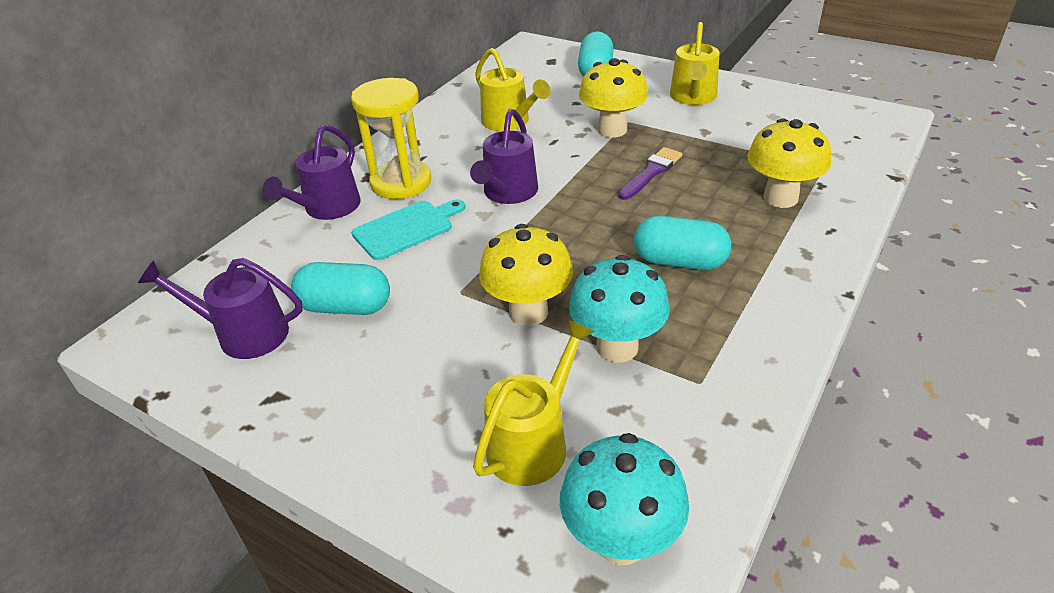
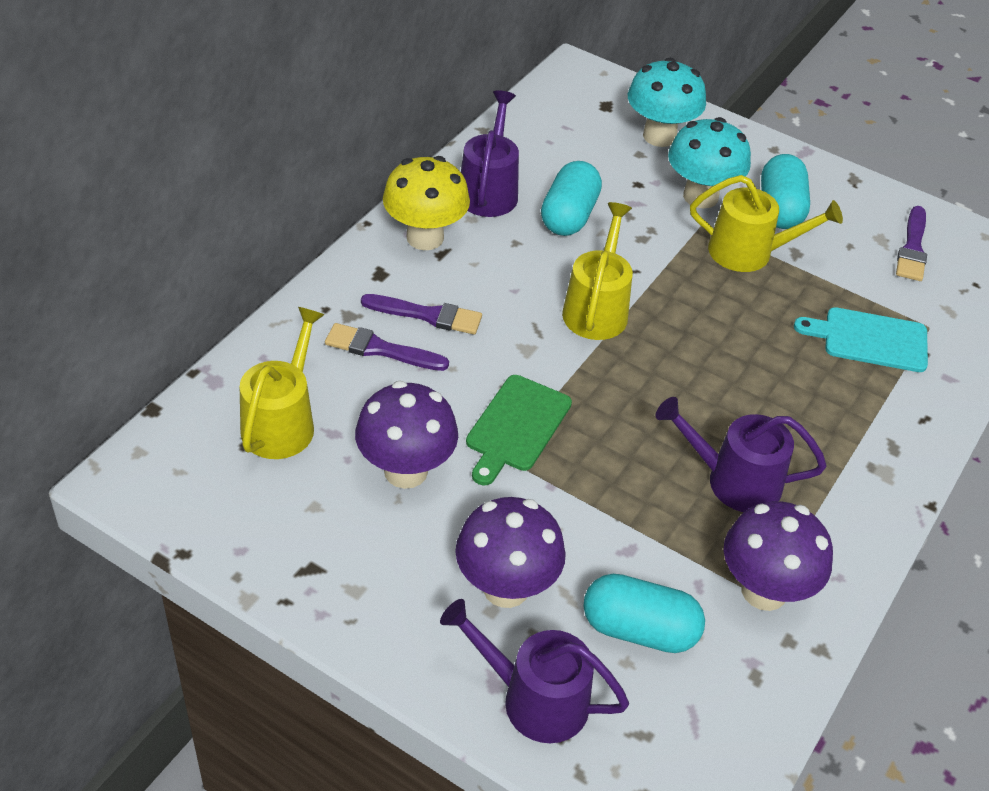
green cutting board: 0 -> 1
purple brush: 1 -> 3
purple mushroom: 0 -> 3
yellow hourglass: 1 -> 0
yellow mushroom: 3 -> 1

